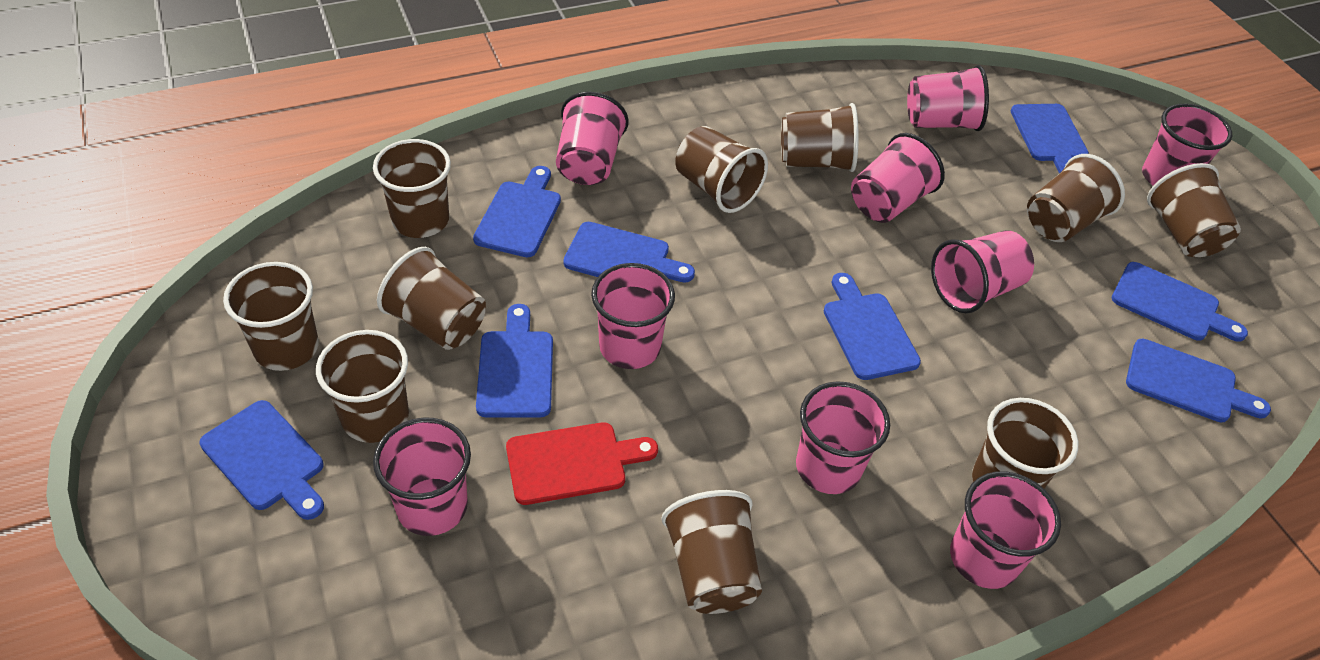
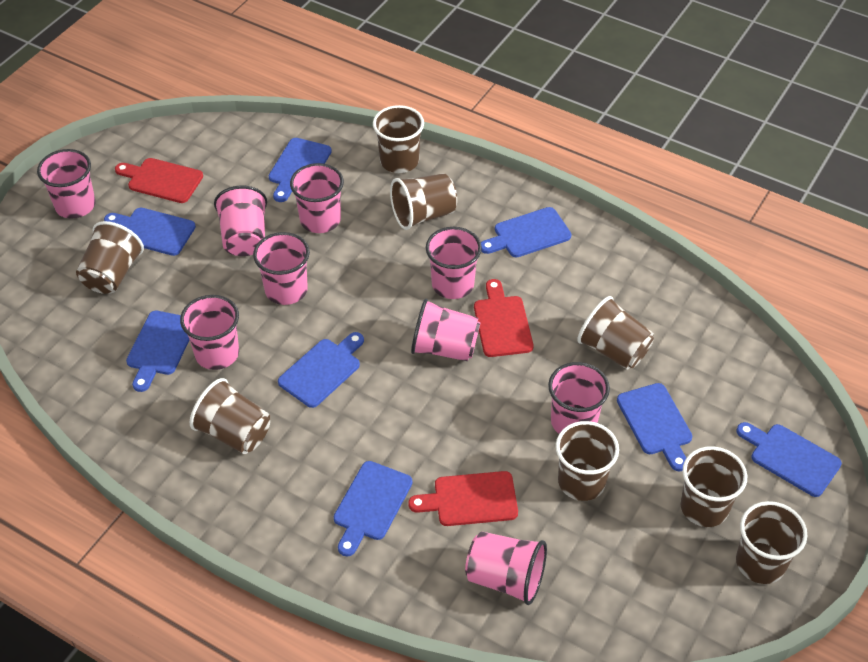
brown cup: 10 -> 8
red cutting board: 1 -> 3

